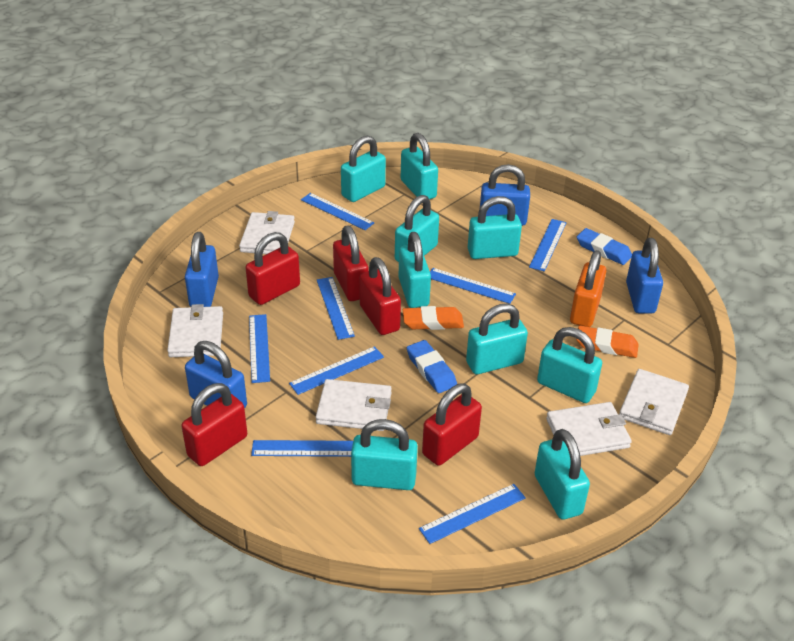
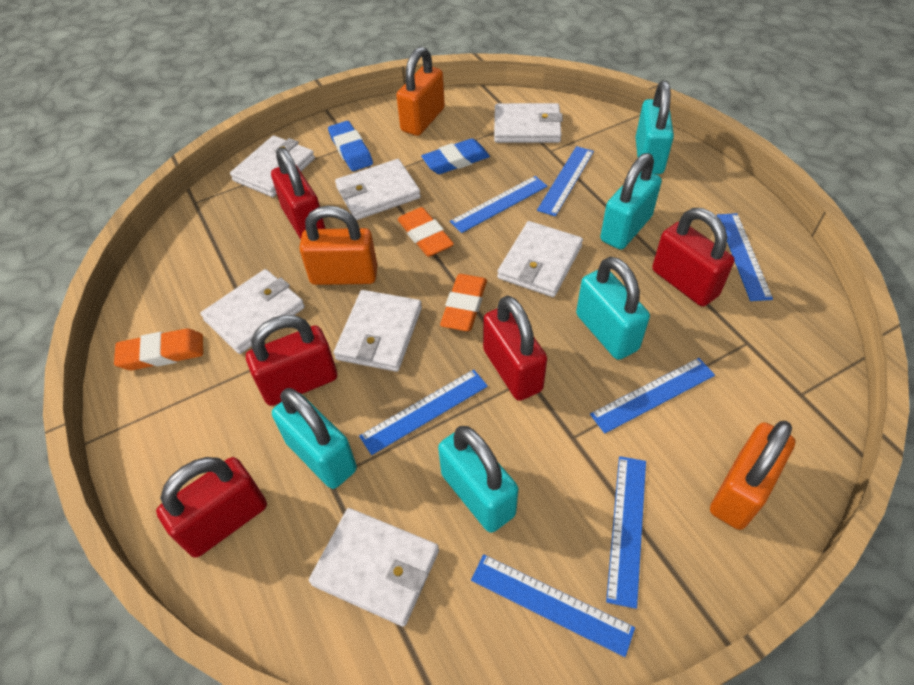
blue padlock: 4 -> 0
blue ruler: 8 -> 7
orange eraser: 2 -> 3
orange padlock: 1 -> 3
turquoise padlock: 9 -> 5
white wallet: 5 -> 7

